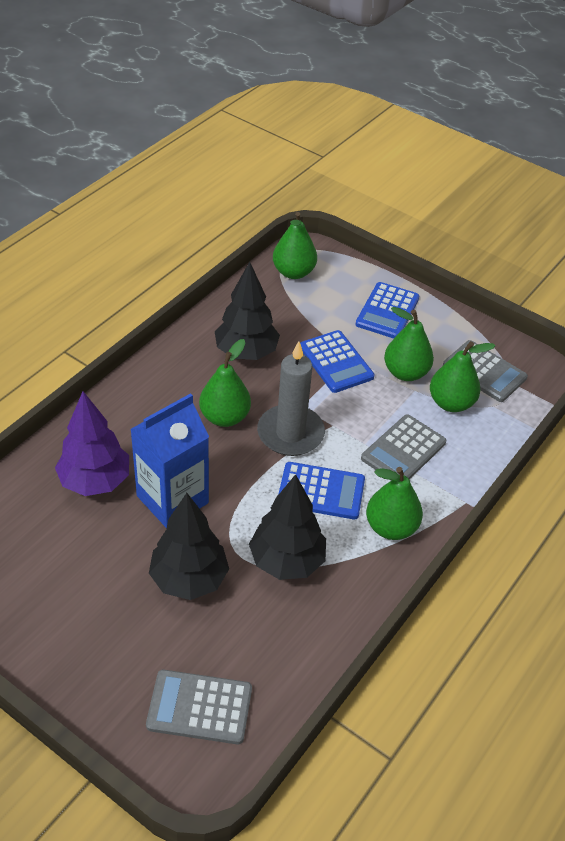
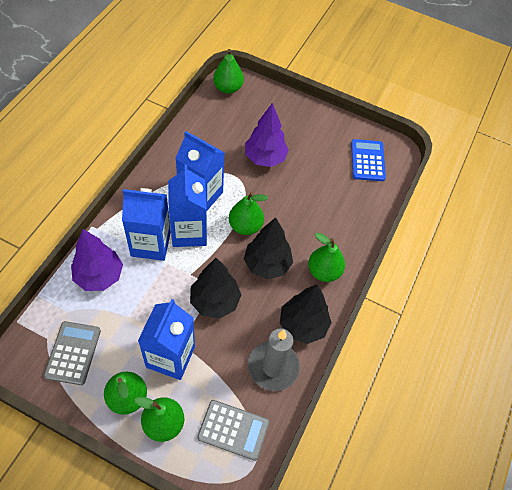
blue calculator: 3 -> 1
blue carton: 1 -> 4
grey calculator: 3 -> 2
purple tree: 1 -> 2

